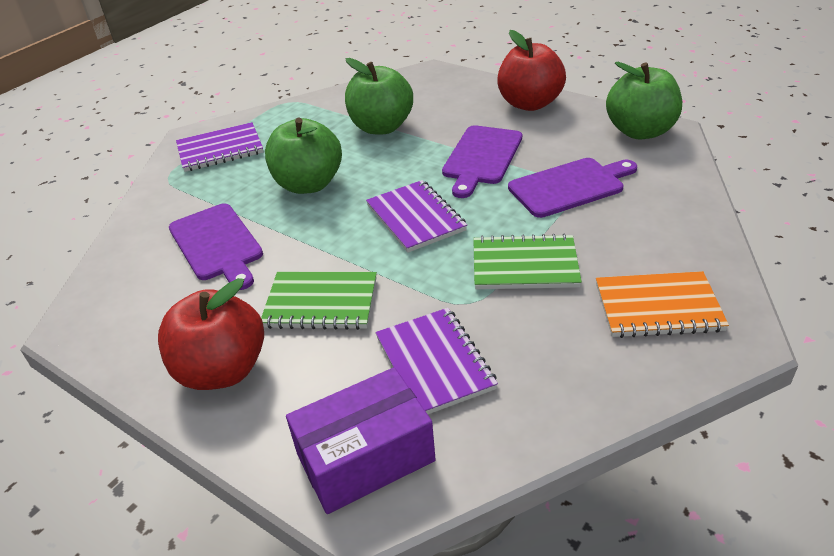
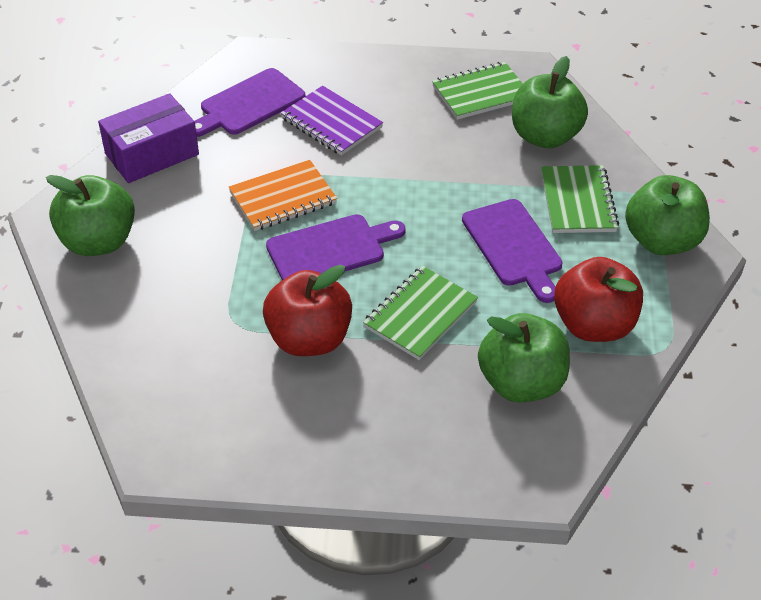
green apple: 3 -> 4
green notebook: 2 -> 3
purple notebook: 3 -> 1

